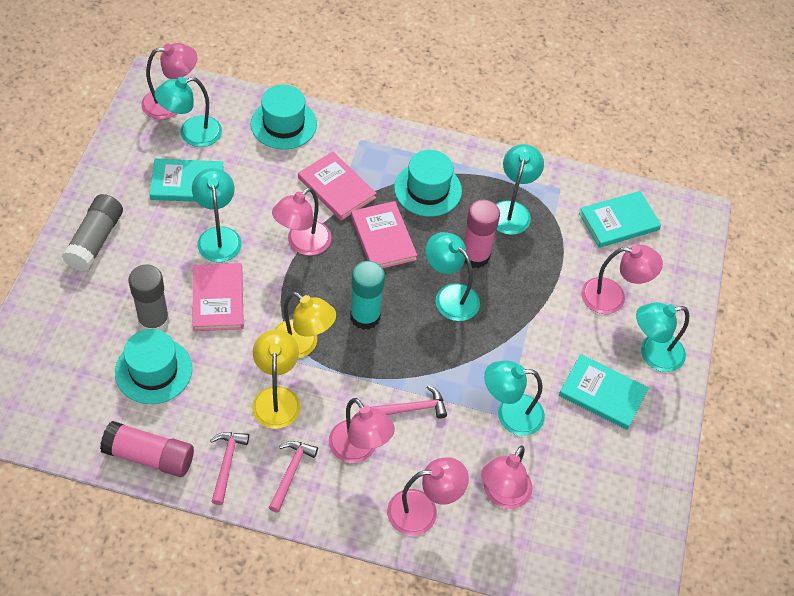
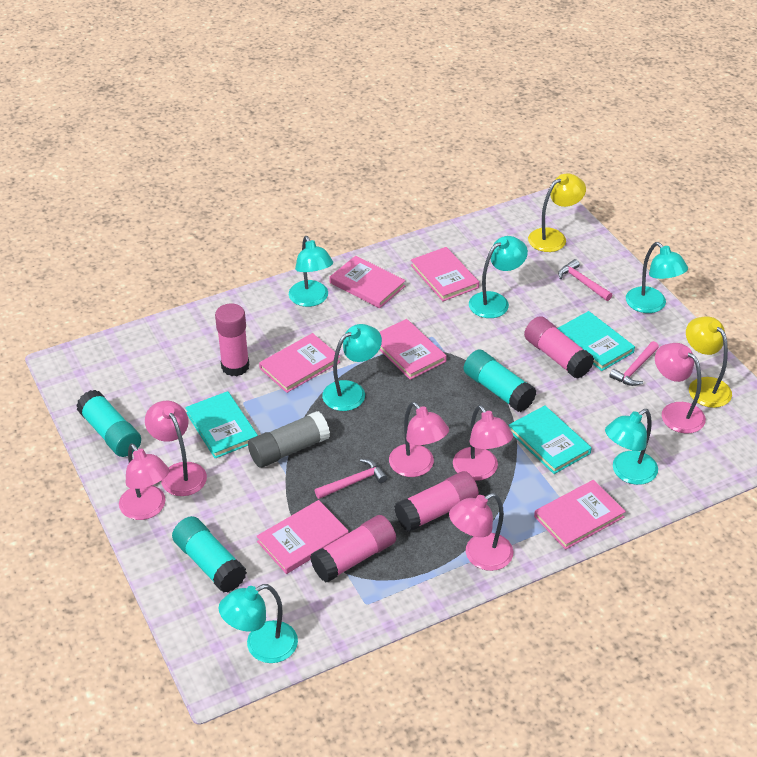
grey glue stick: 2 -> 1
pink book: 3 -> 6
pink glue stick: 2 -> 4
turquoise glue stick: 1 -> 3
turquoise hat: 3 -> 0

